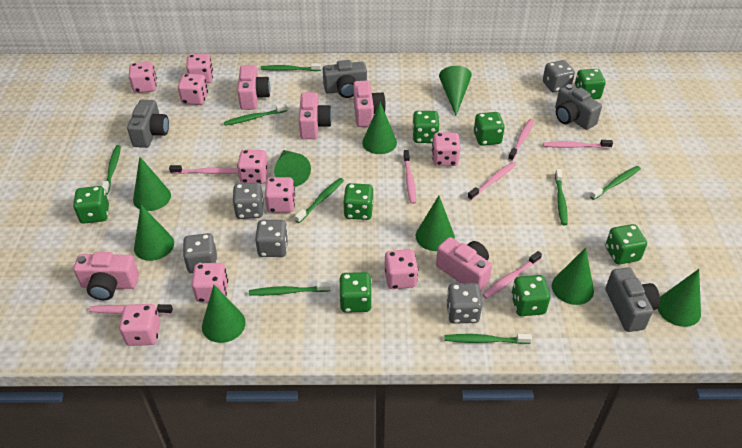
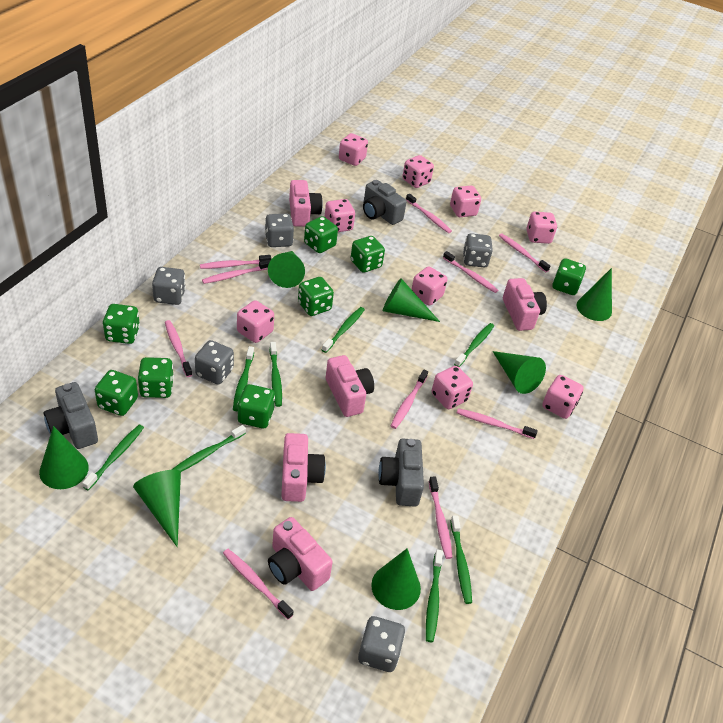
green cone: 9 -> 7
grey camera: 4 -> 3
pink toothbrush: 7 -> 10

